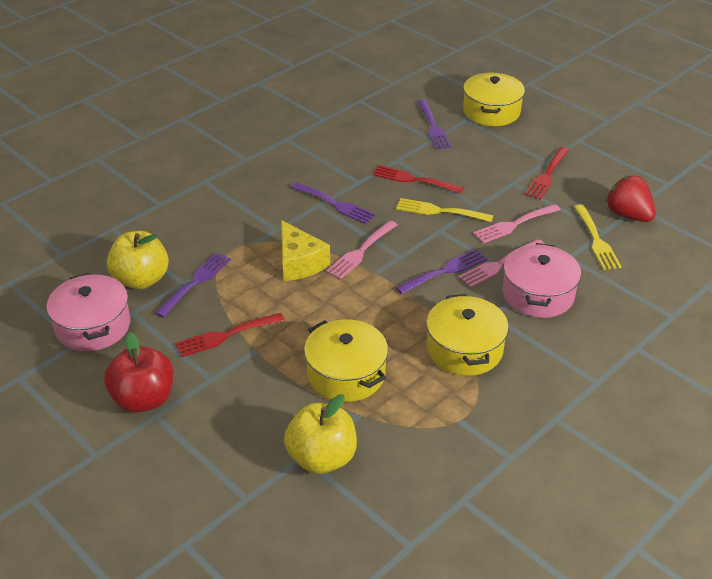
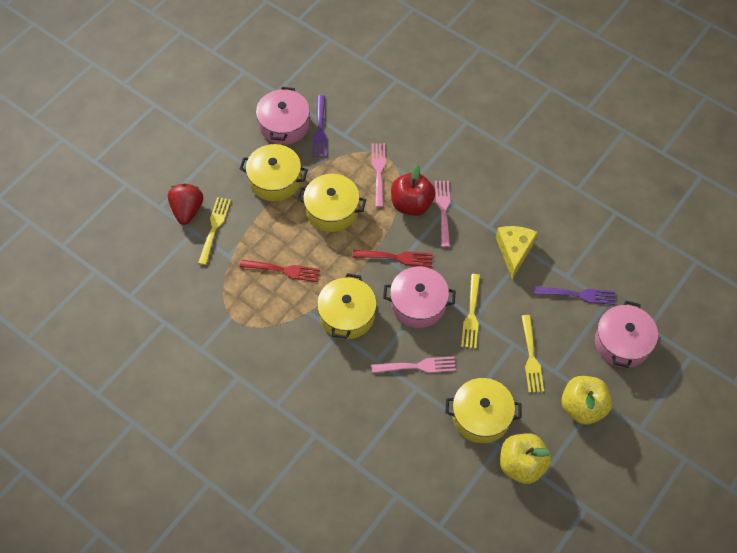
pink pot: 2 -> 3
purple fork: 4 -> 2
red fork: 3 -> 2
yellow fork: 2 -> 3
yellow pot: 3 -> 4

